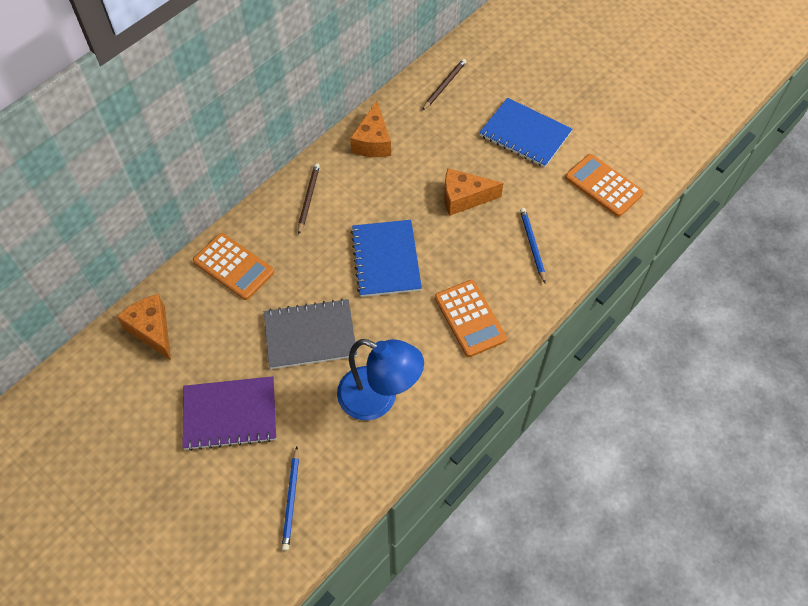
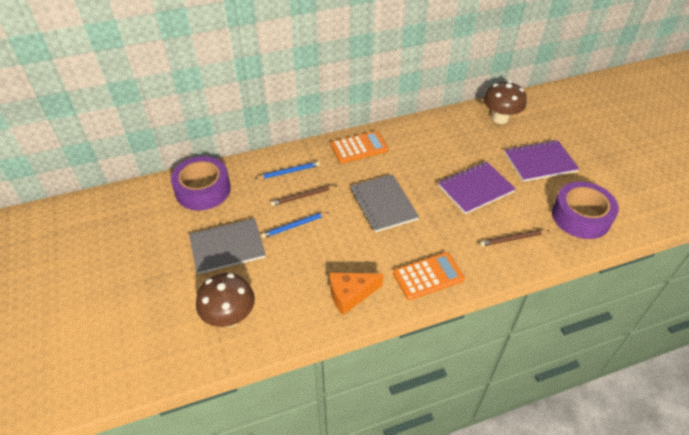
blue lamp: 1 -> 0
blue notebook: 2 -> 0
brown mushroom: 0 -> 2
grey notebook: 1 -> 2
orange calculator: 3 -> 2
orange cheese: 3 -> 1
purple notebook: 1 -> 2
purple tape: 0 -> 2

